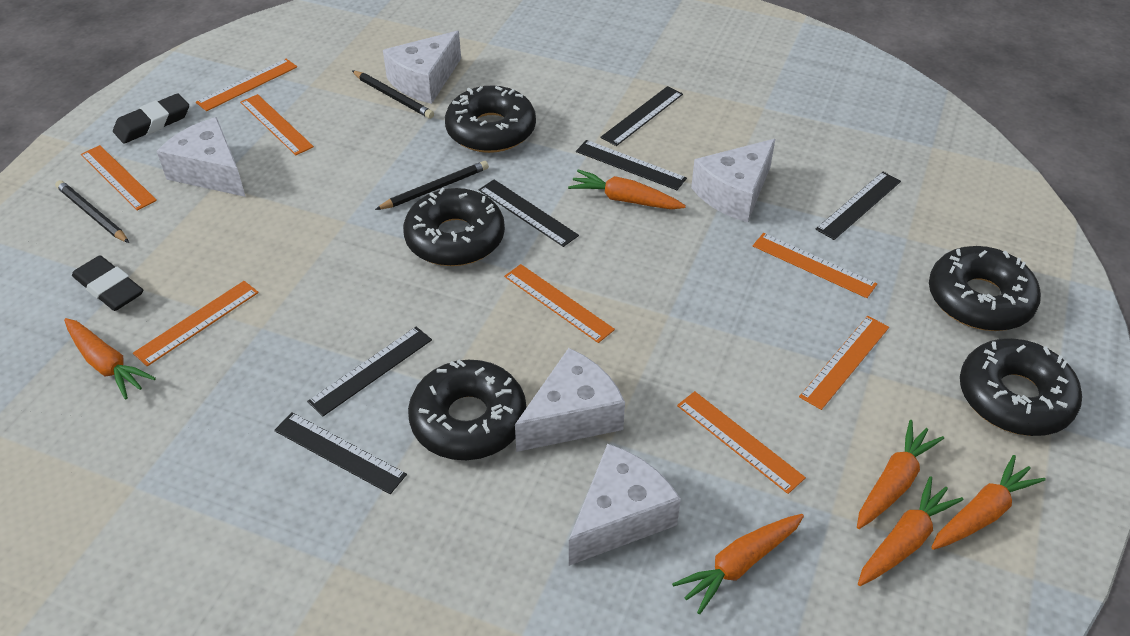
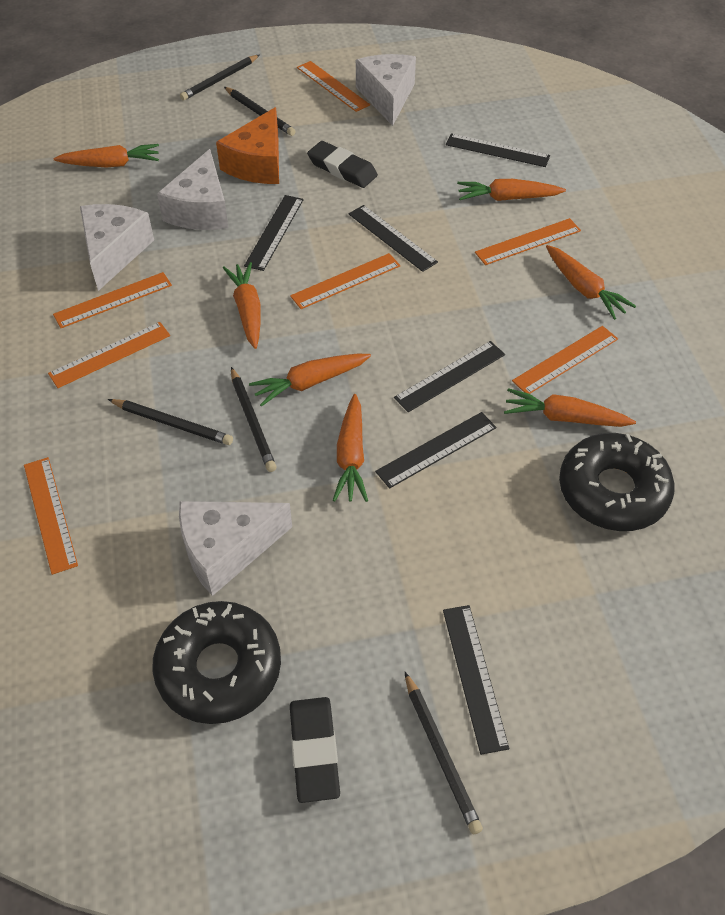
black donut: 5 -> 2
black pencil: 3 -> 5
orange carrot: 6 -> 7
orange cheese: 0 -> 1
orange ruler: 8 -> 7
white cheese: 5 -> 4

